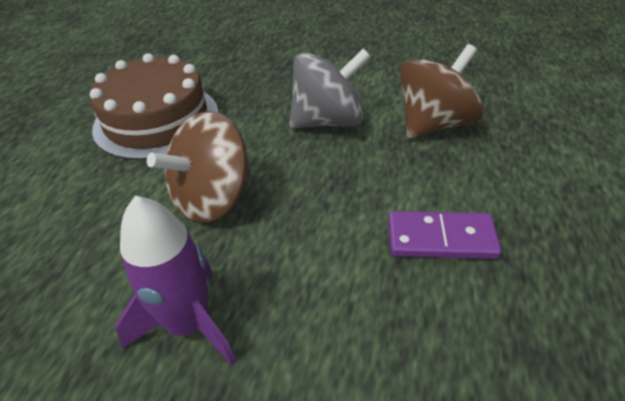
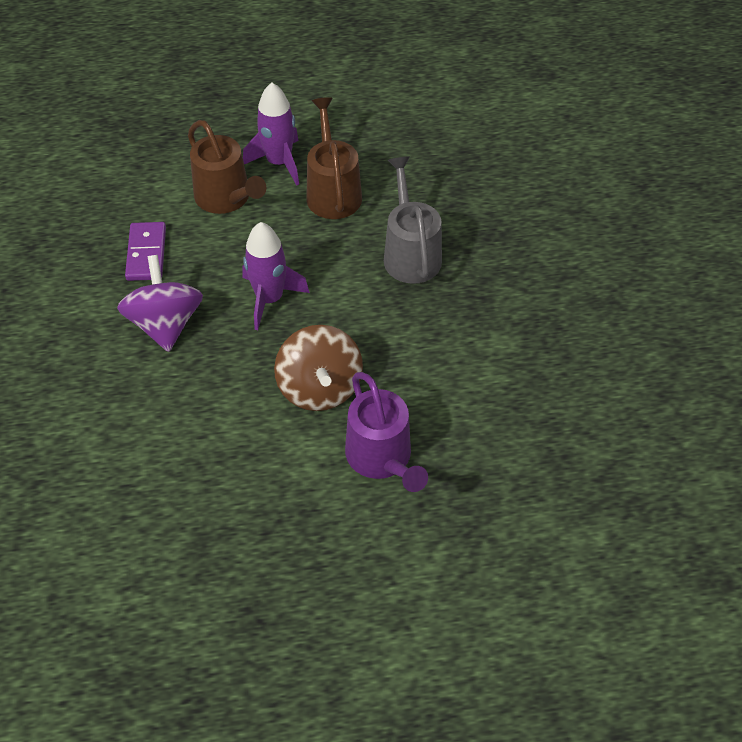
brown cake: 1 -> 0
brown spinning top: 2 -> 1
brown watering can: 0 -> 2
grey spinning top: 1 -> 0
grey watering can: 0 -> 1
purple rocket: 1 -> 2
purple spinning top: 0 -> 1
purple watering can: 0 -> 1

